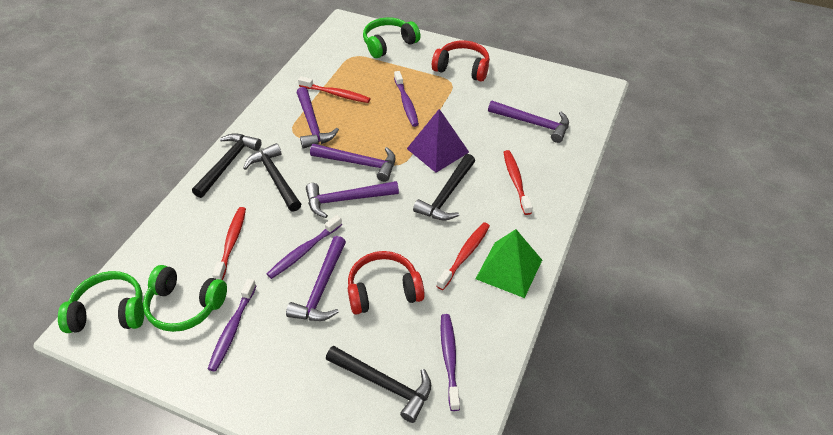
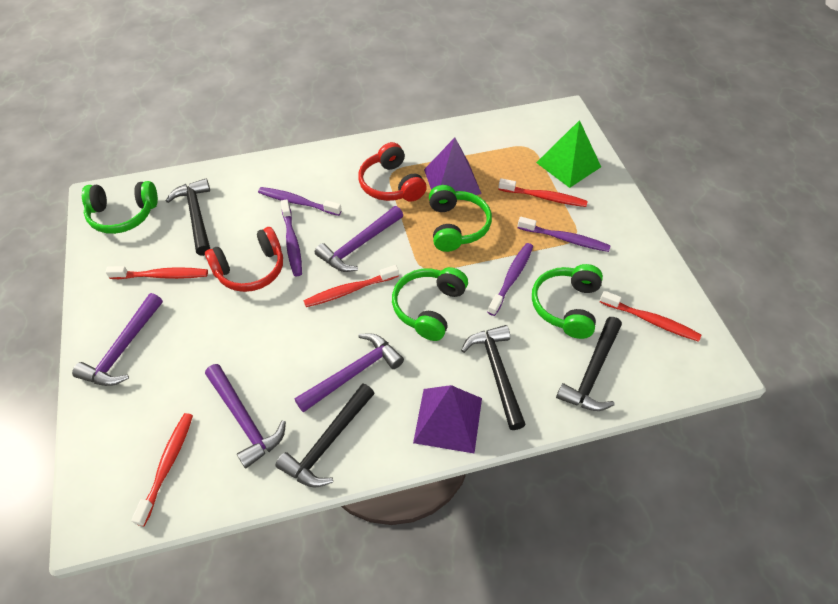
green headphones: 3 -> 4
purple hammer: 5 -> 4
purple pyramid: 1 -> 2
red toothbrush: 4 -> 5

